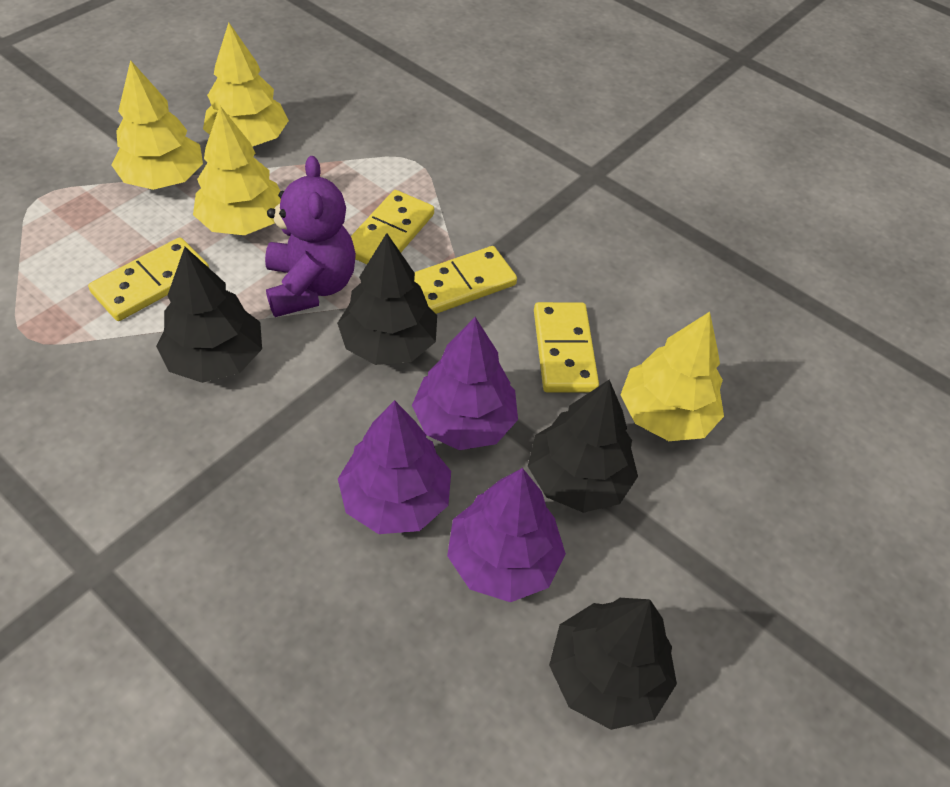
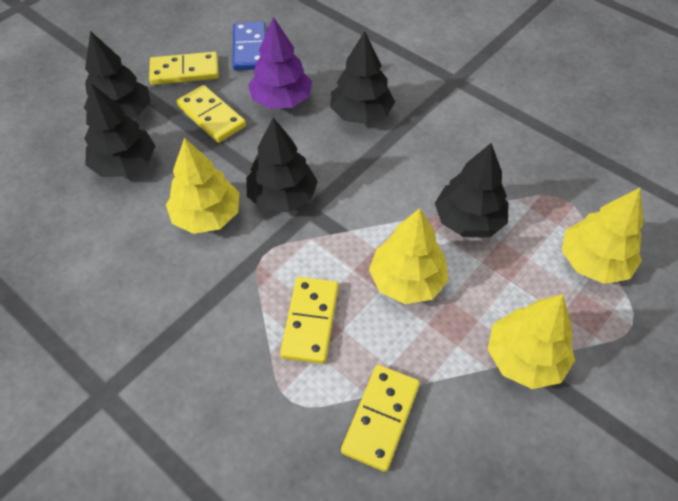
black tree: 4 -> 5
blue domino: 0 -> 1
purple teddy bear: 1 -> 0
purple tree: 3 -> 1

